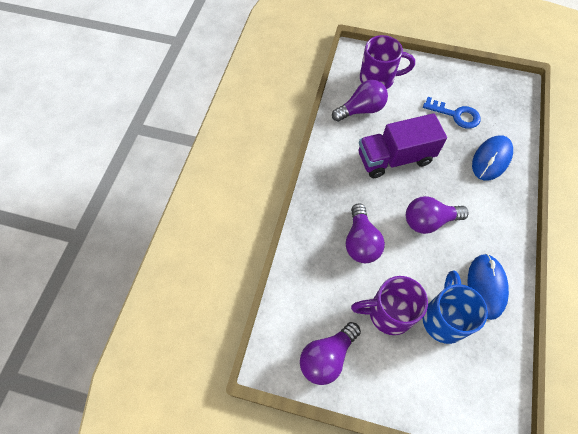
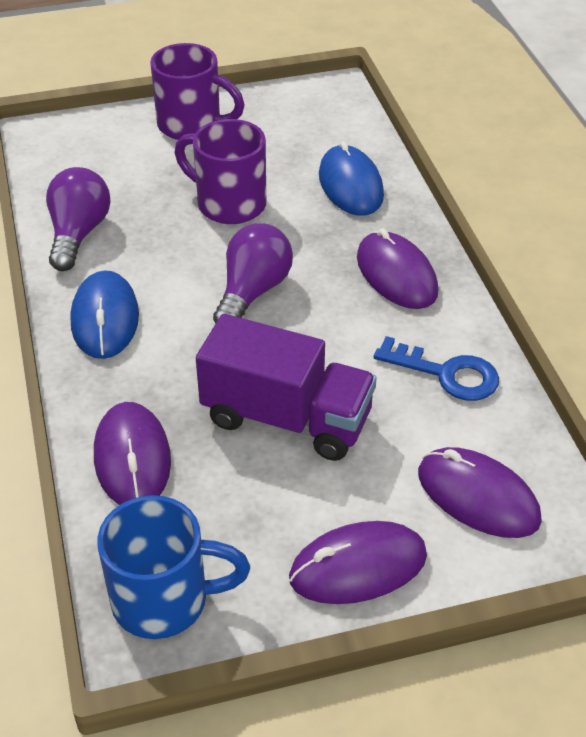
purple light bulb: 4 -> 2
purple mouse: 0 -> 4

